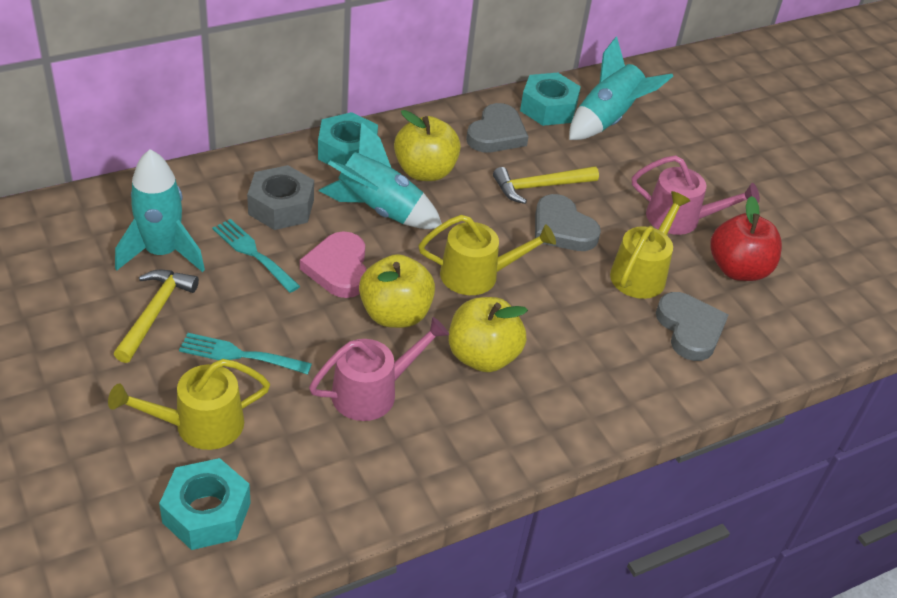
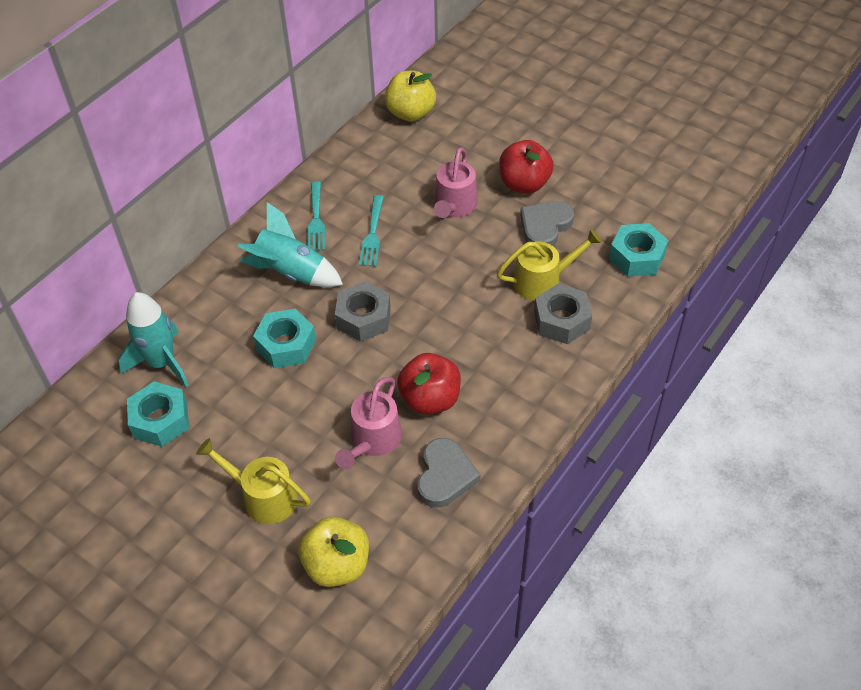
grey heart: 3 -> 2
grey nut: 1 -> 2
pink heart: 1 -> 0
red apple: 1 -> 2
turquoise rocket: 3 -> 2
yellow apple: 3 -> 2
yellow hammer: 2 -> 0
yellow watering can: 3 -> 2

